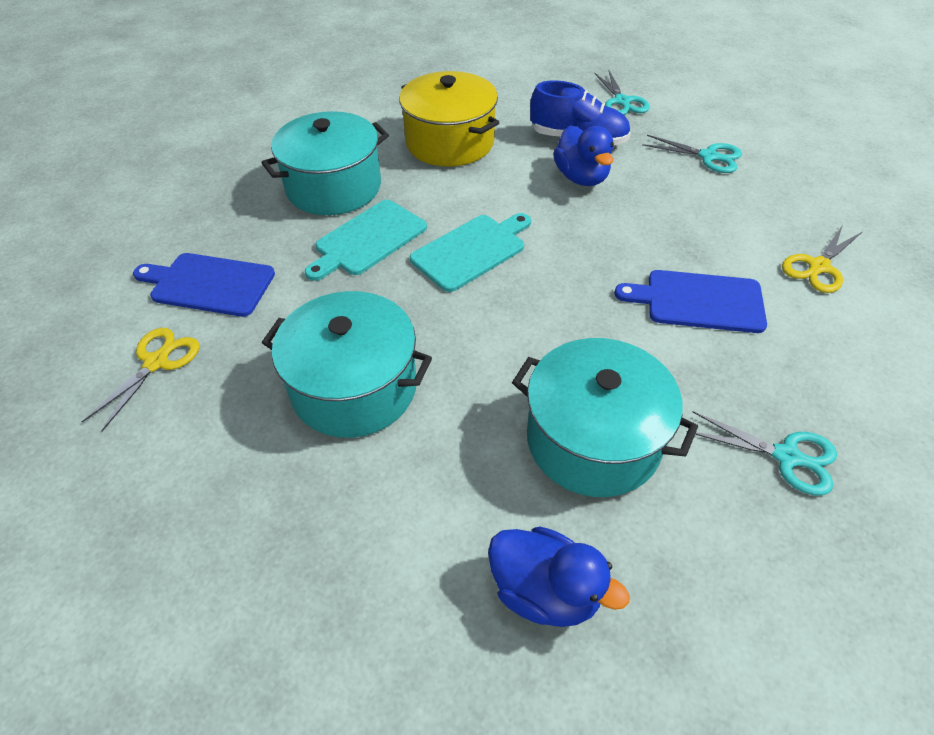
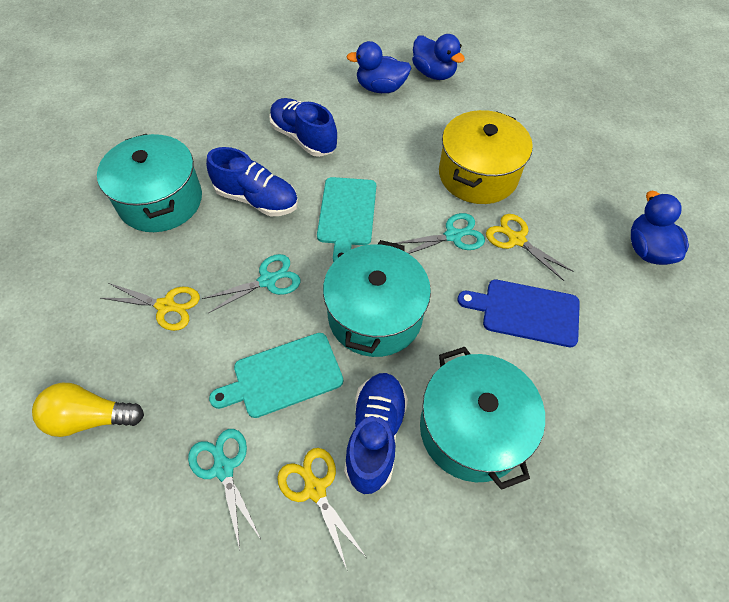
blue cutting board: 2 -> 1
blue duck: 2 -> 3
blue shoe: 1 -> 3
yellow light bulb: 0 -> 1
yellow scissors: 2 -> 3

